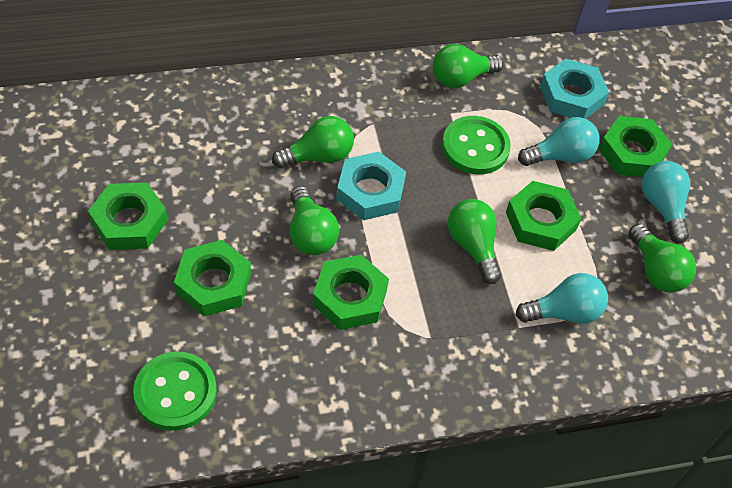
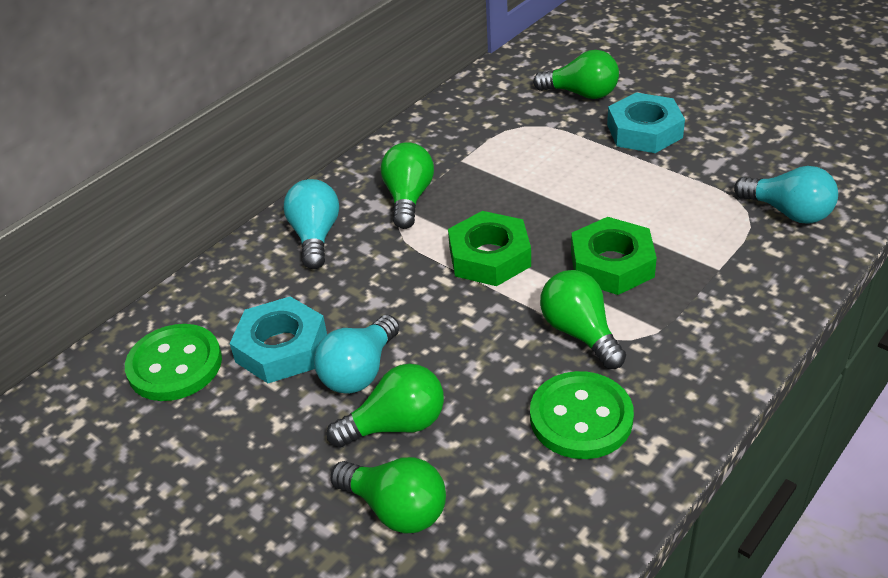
green nut: 5 -> 2

